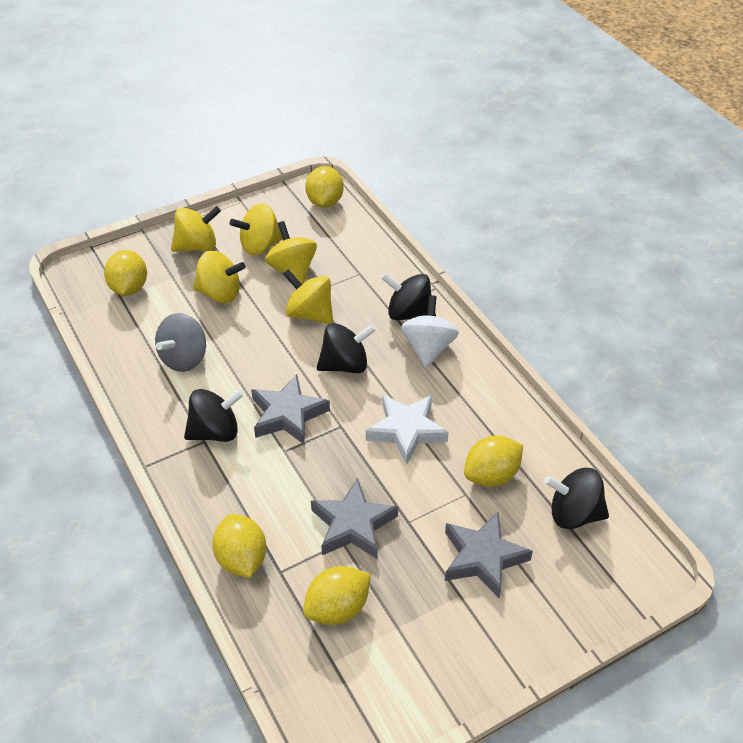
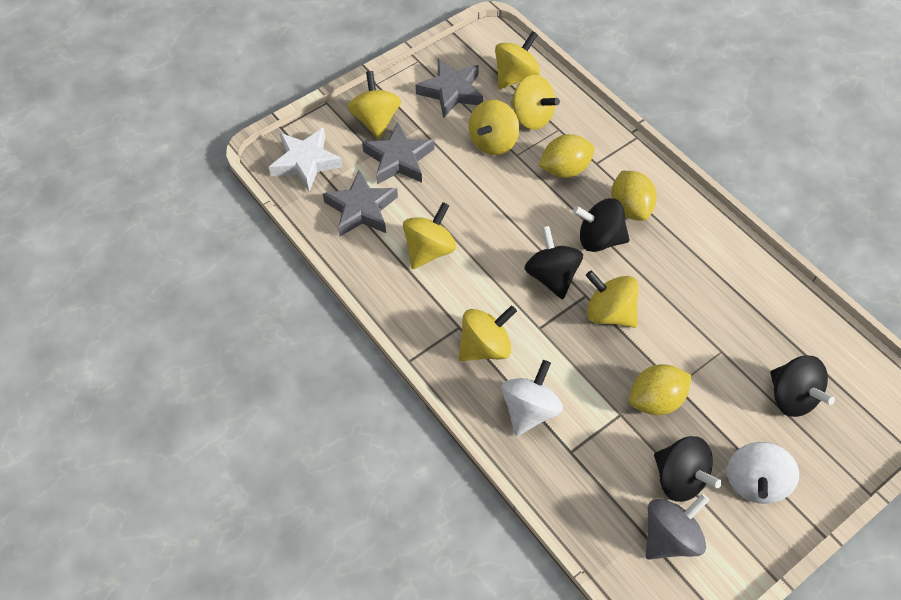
white spinning top: 1 -> 2
yellow lemon: 5 -> 3
yellow spinning top: 5 -> 7

